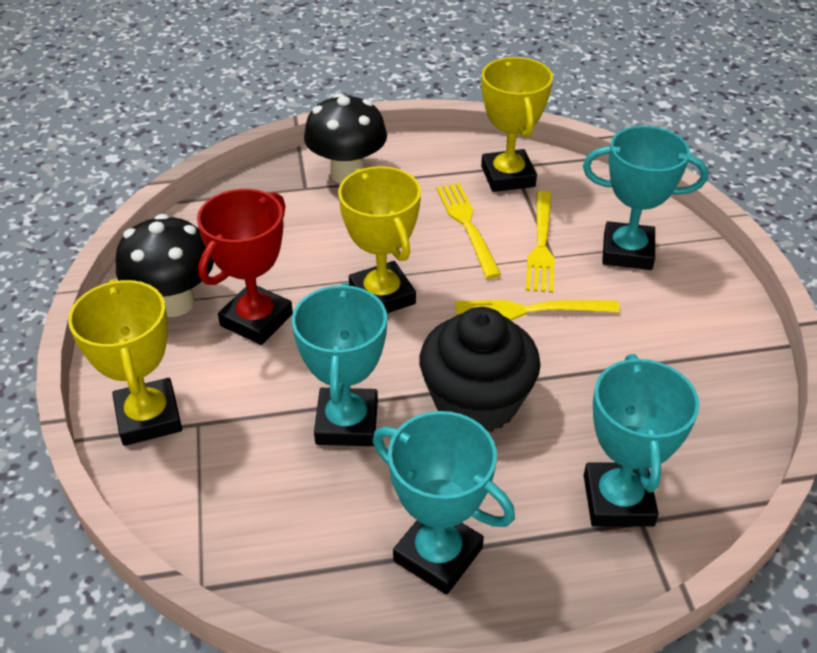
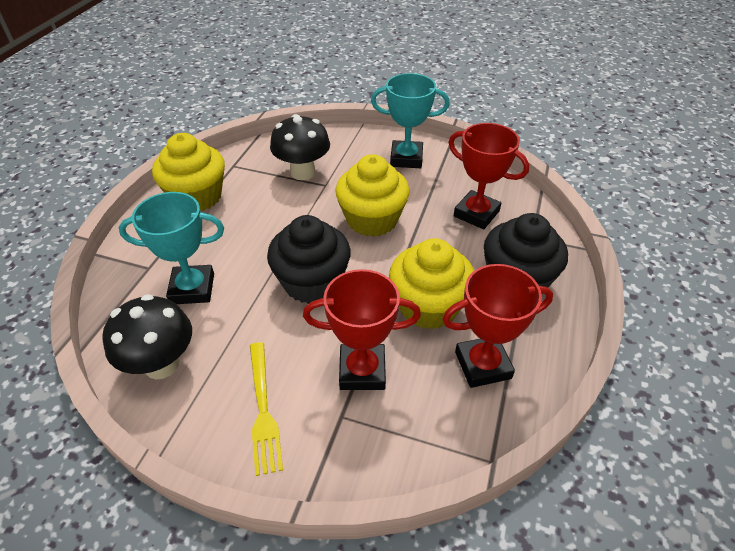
black cupcake: 1 -> 2
red trophy: 1 -> 3
turquoise trophy: 4 -> 2
yellow cupcake: 0 -> 3
yellow fork: 3 -> 1
yellow trophy: 3 -> 0

